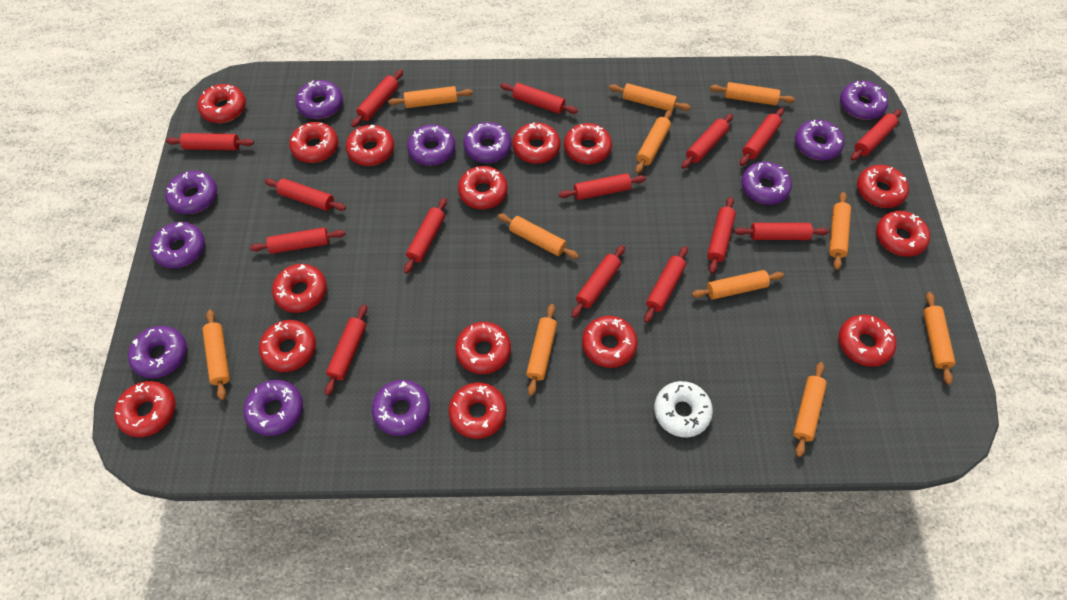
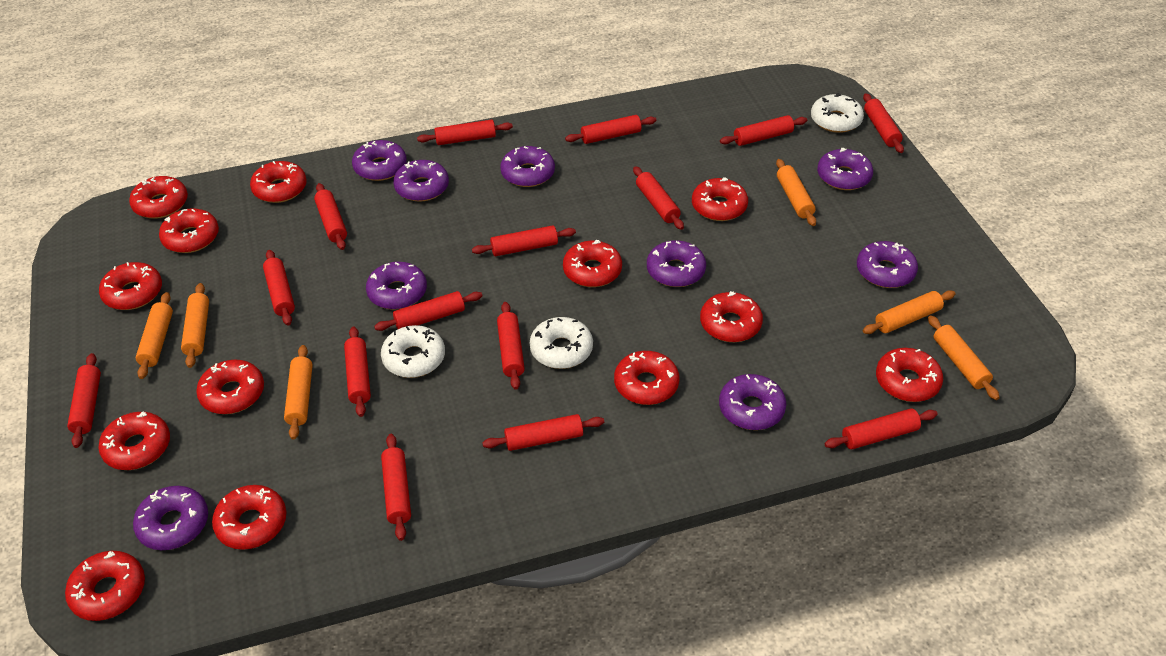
orange rolling pin: 11 -> 6
purple donut: 11 -> 9
red donut: 15 -> 13
white donut: 1 -> 3

